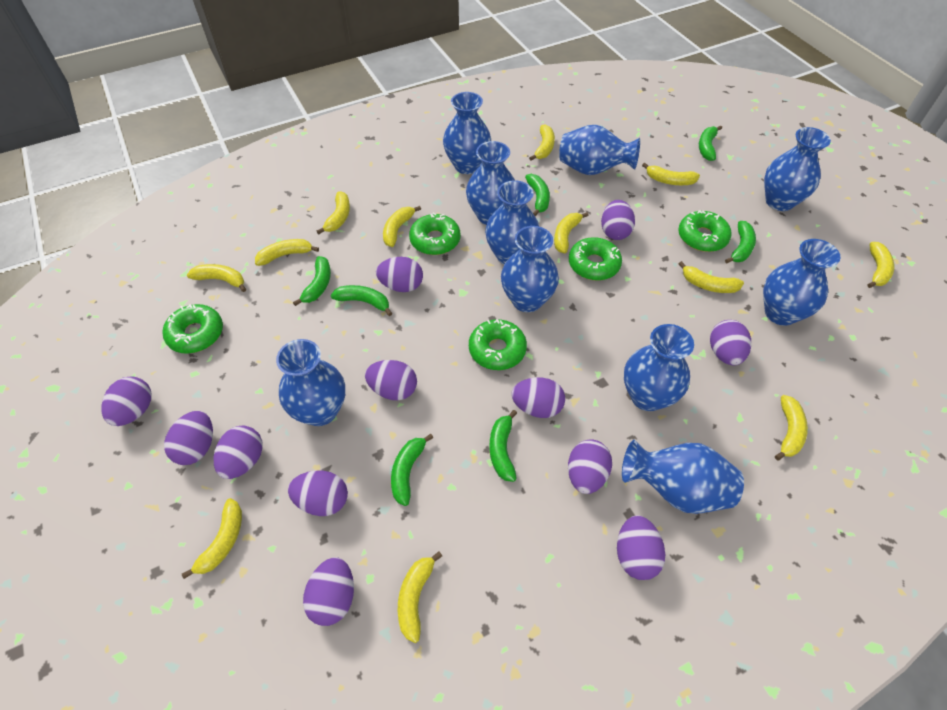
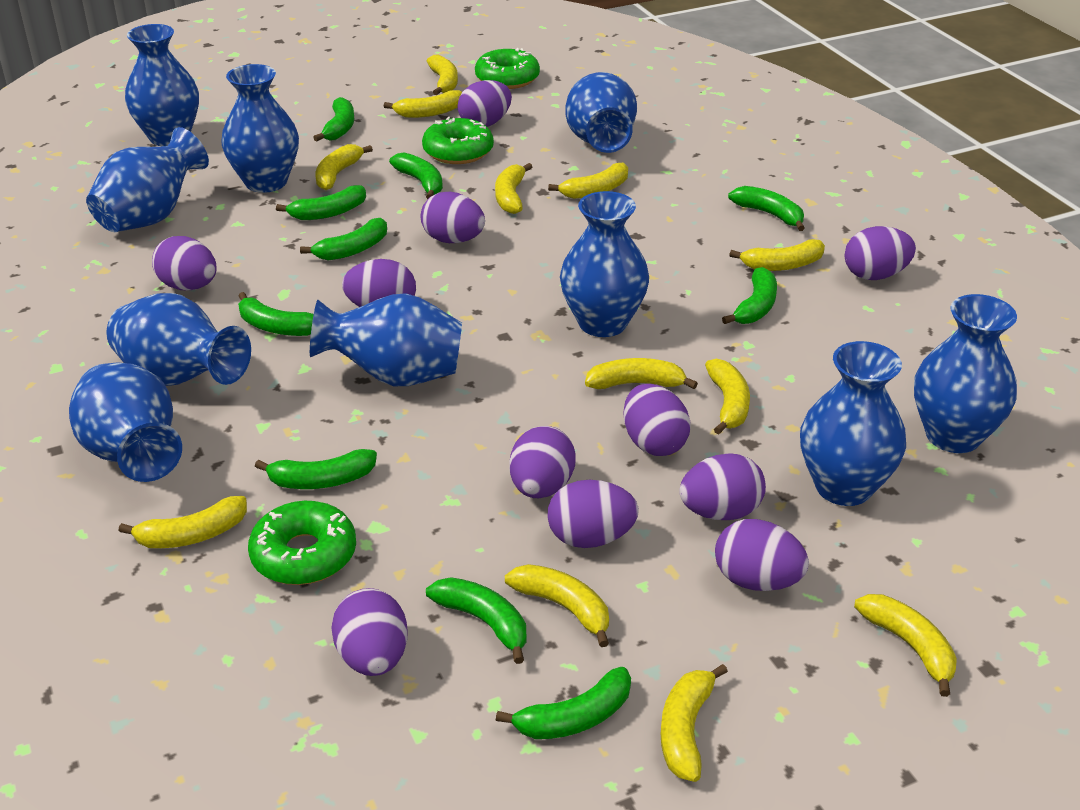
green banana: 7 -> 10
green donut: 5 -> 3
purple egg: 12 -> 11

